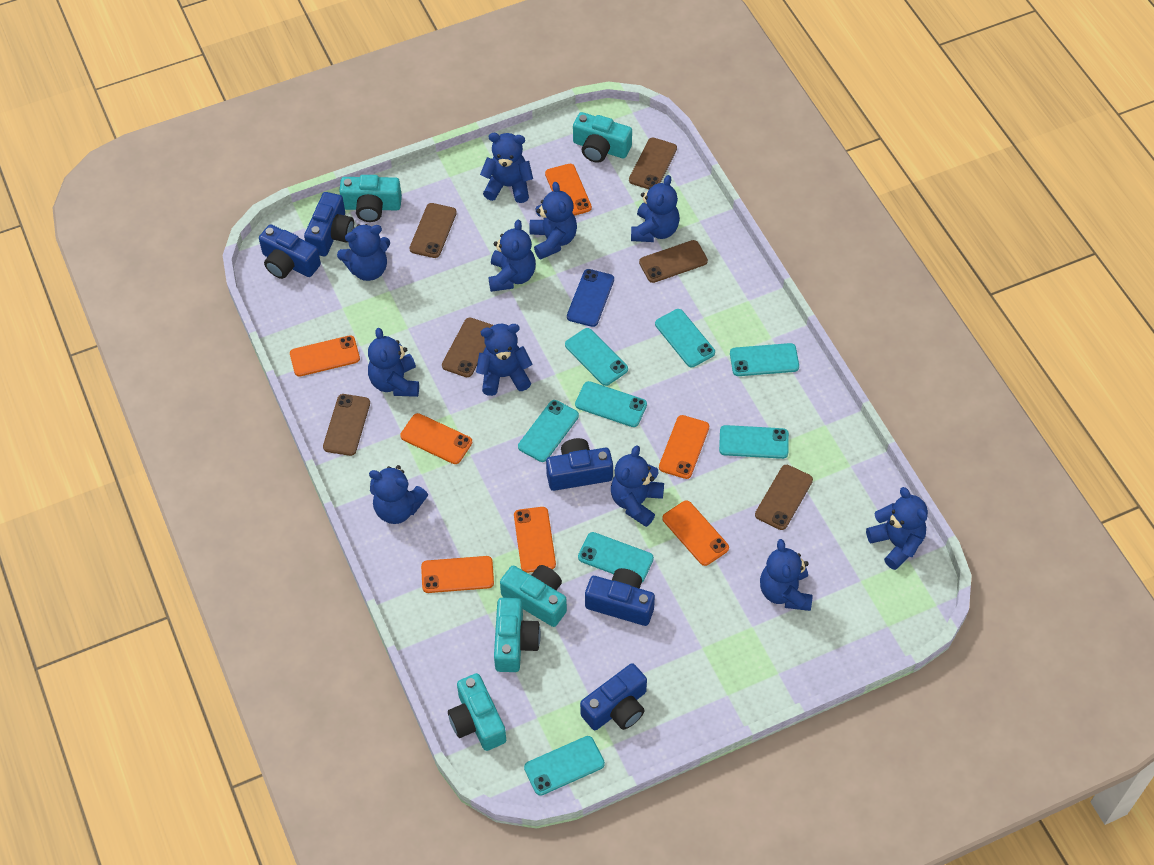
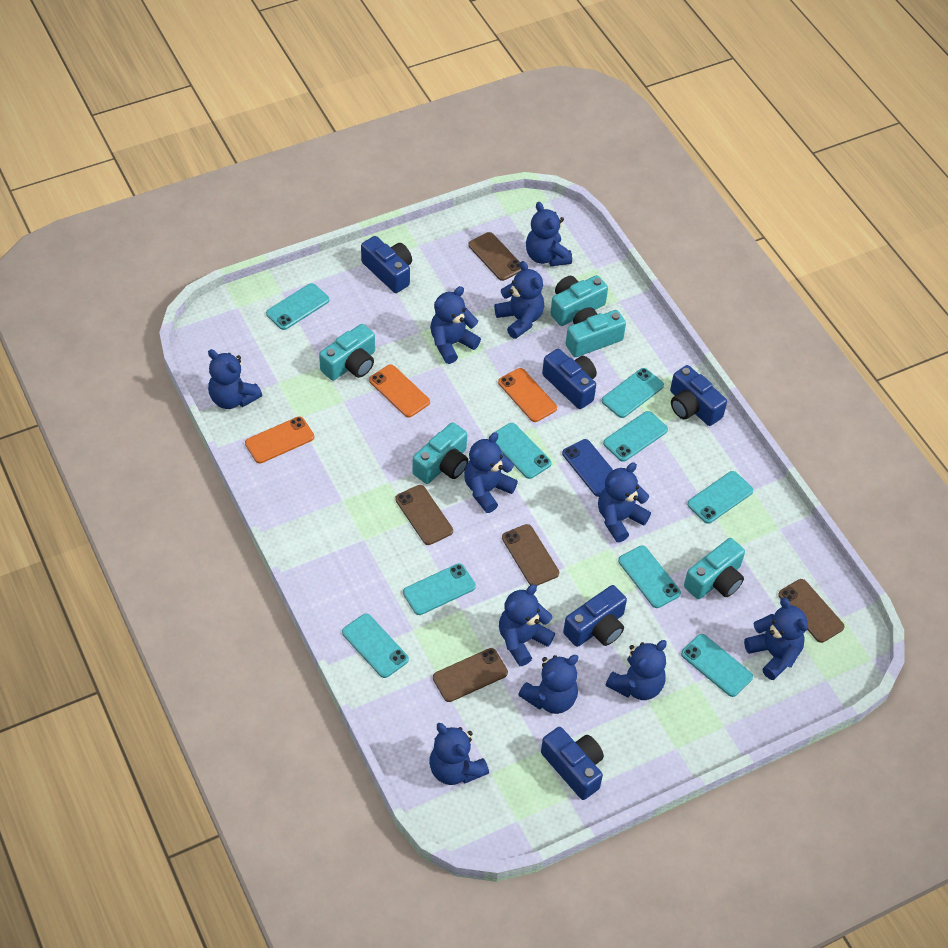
brown phone: 6 -> 5
orange phone: 7 -> 3
turquoise phone: 8 -> 9

